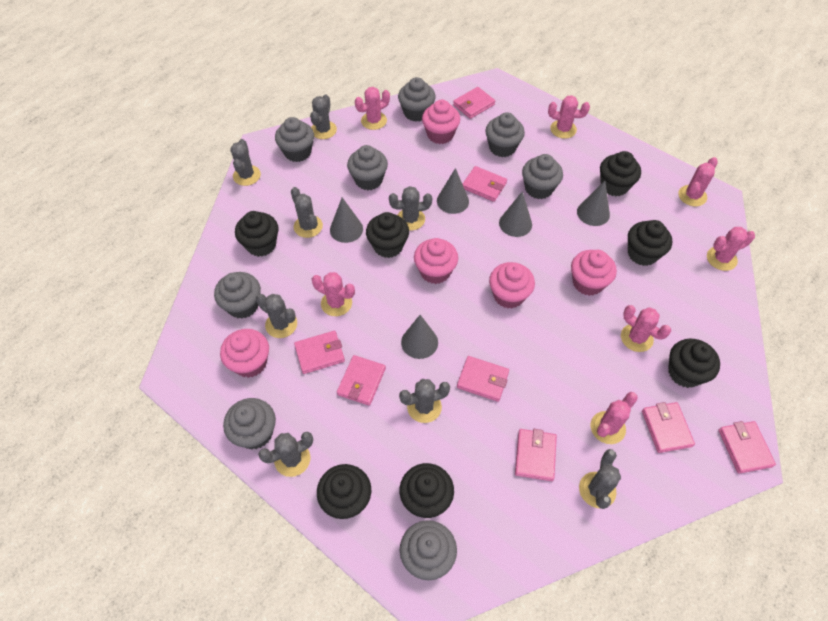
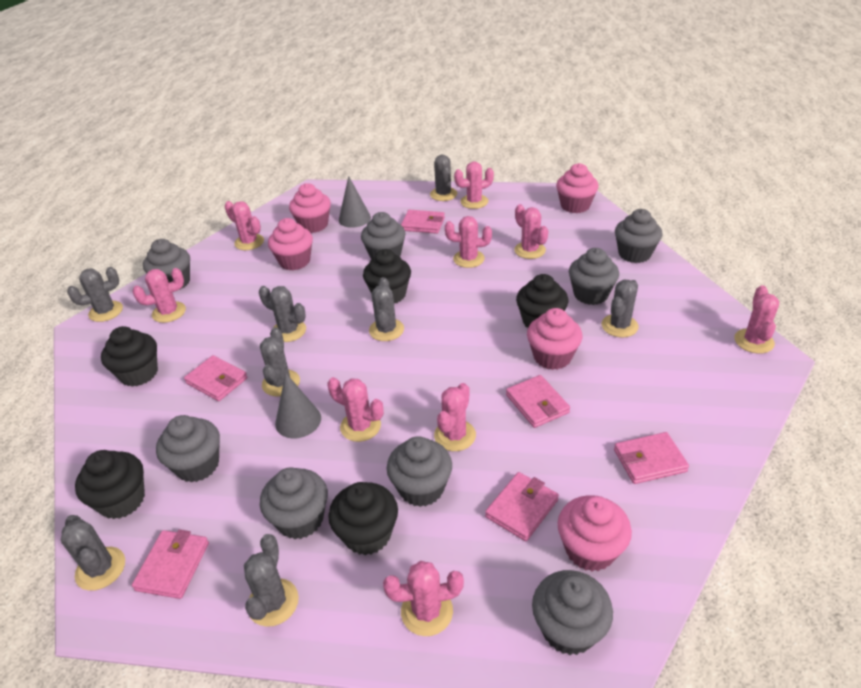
black cupcake: 7 -> 5
grey cone: 5 -> 2
pink cactus: 7 -> 9
pink wallet: 8 -> 6

